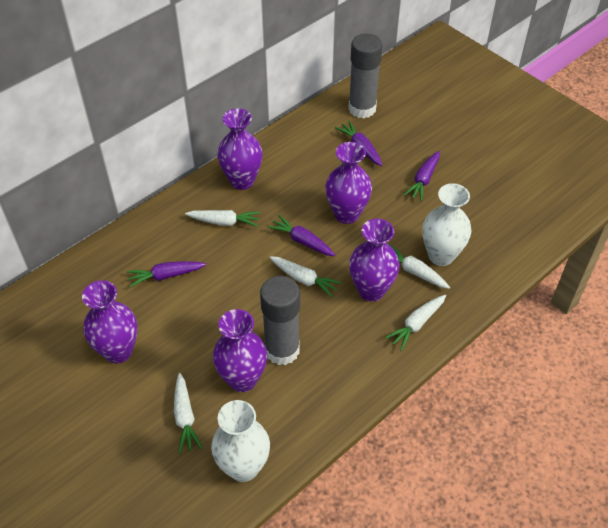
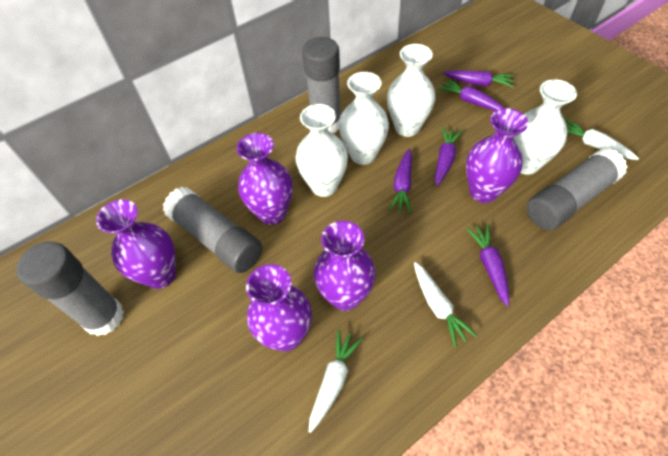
grey glue stick: 2 -> 4
purple carrot: 4 -> 5
white carrot: 5 -> 3
white vase: 2 -> 4

